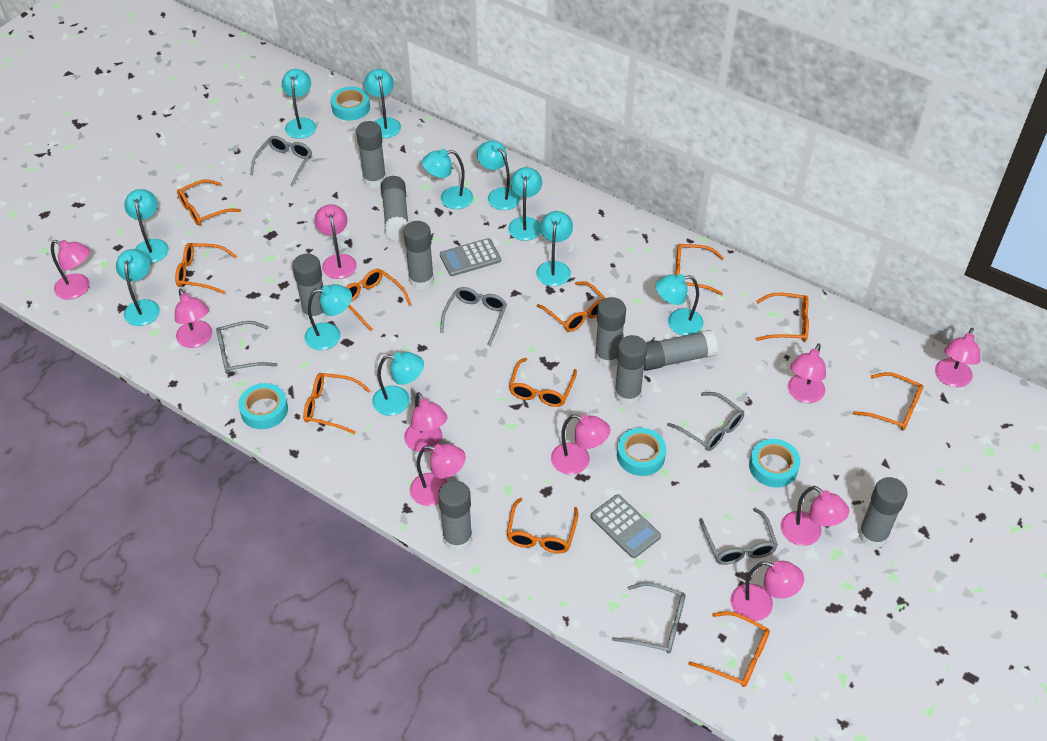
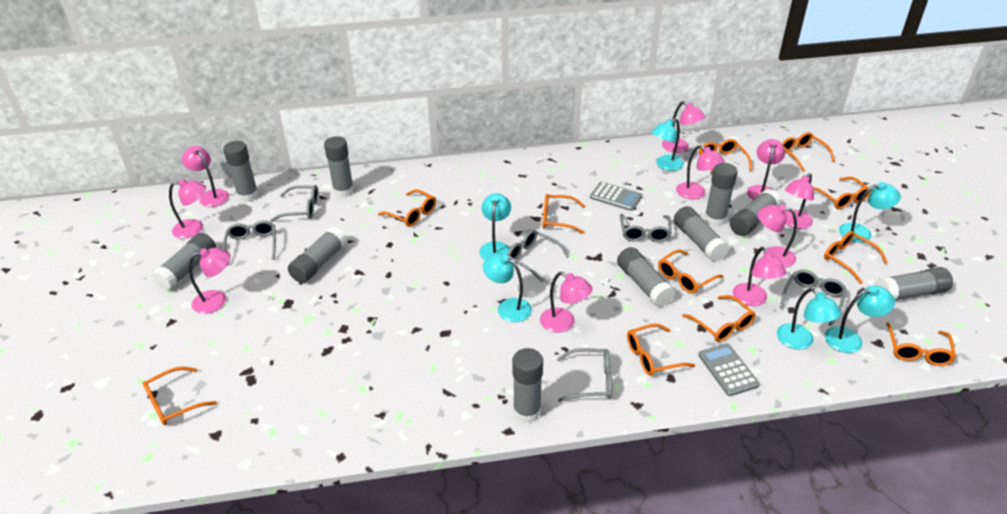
grey glue stick: 9 -> 10
turquoise lamp: 11 -> 6
turquoise tape: 4 -> 0

